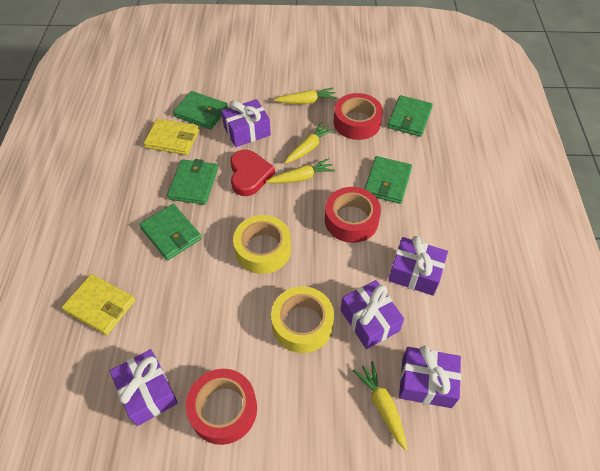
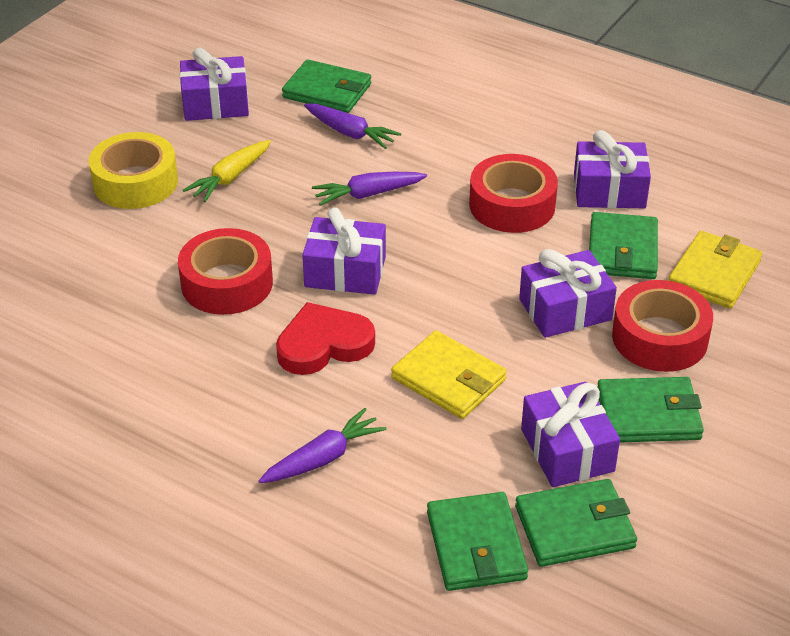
purple carrot: 0 -> 3
yellow carrot: 4 -> 1
yellow tape: 2 -> 1

